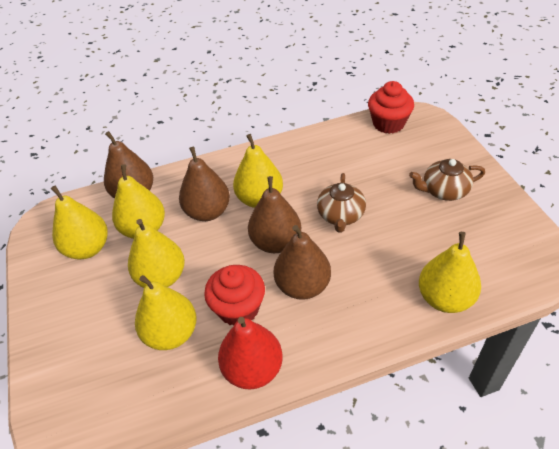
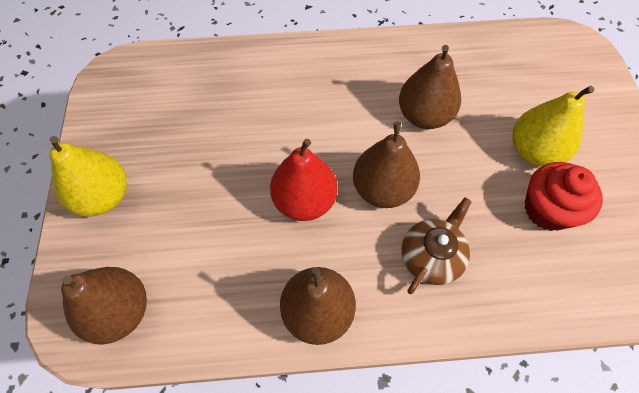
brown teapot: 2 -> 1
red cupcake: 2 -> 1
yellow pear: 6 -> 2

